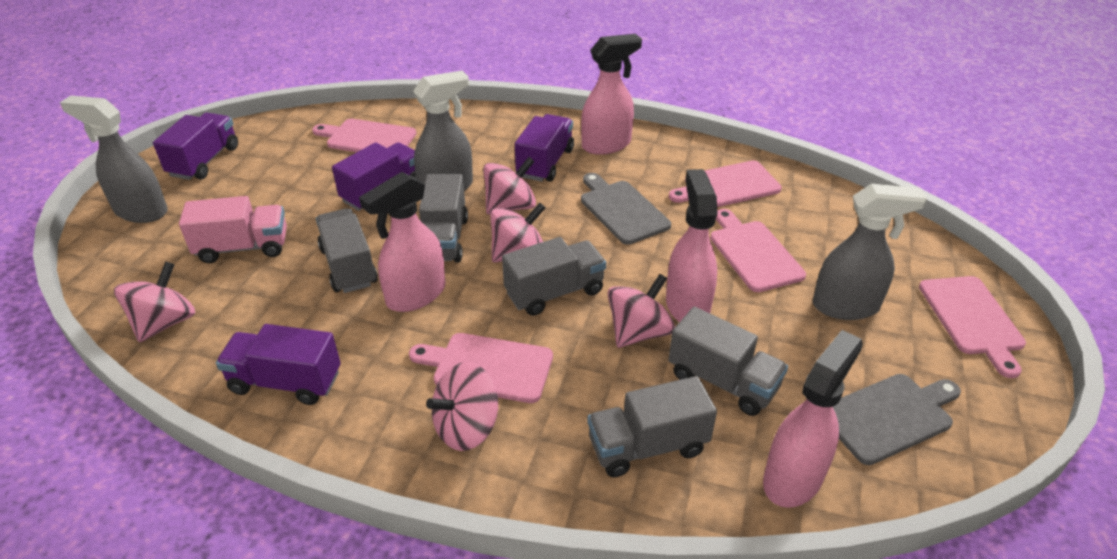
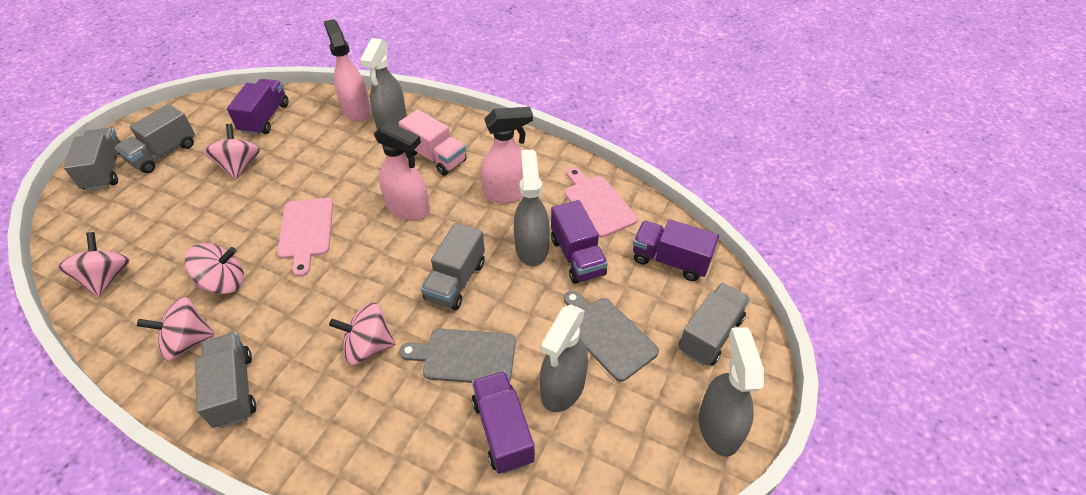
grey spray bottle: 3 -> 4
pink cutting board: 5 -> 2
pink spray bottle: 4 -> 3

